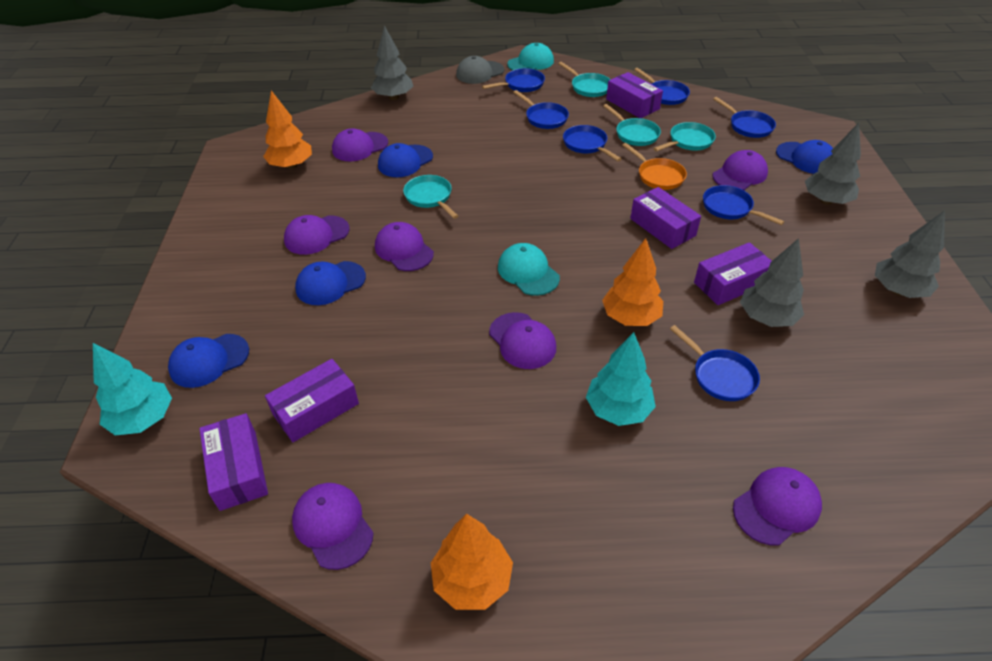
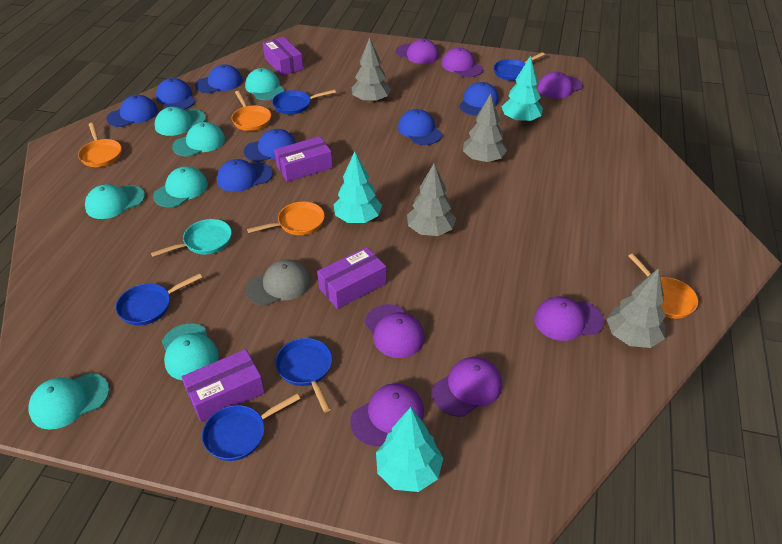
blue cap: 4 -> 7
blue pan: 7 -> 5
orange pan: 1 -> 4
orange tree: 3 -> 0
purple box: 5 -> 4
turquoise cap: 2 -> 7
turquoise pan: 4 -> 1
turquoise tree: 2 -> 3

